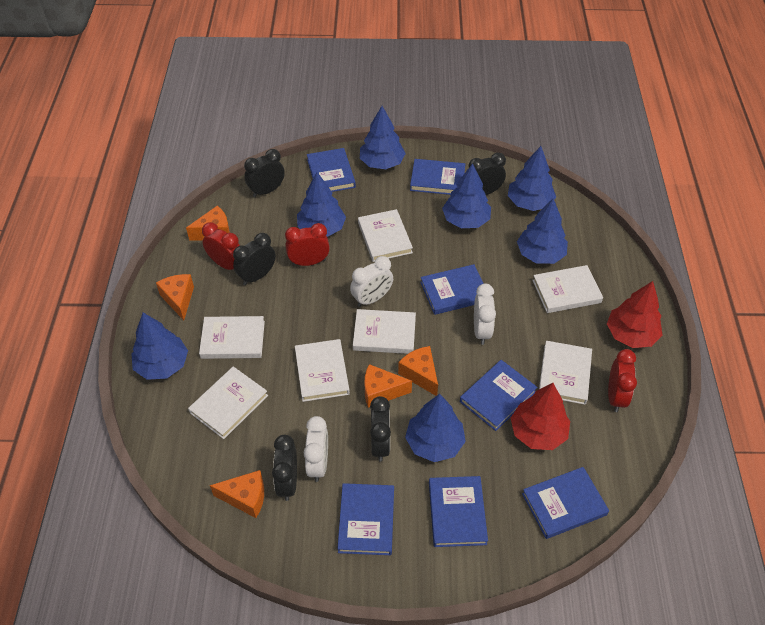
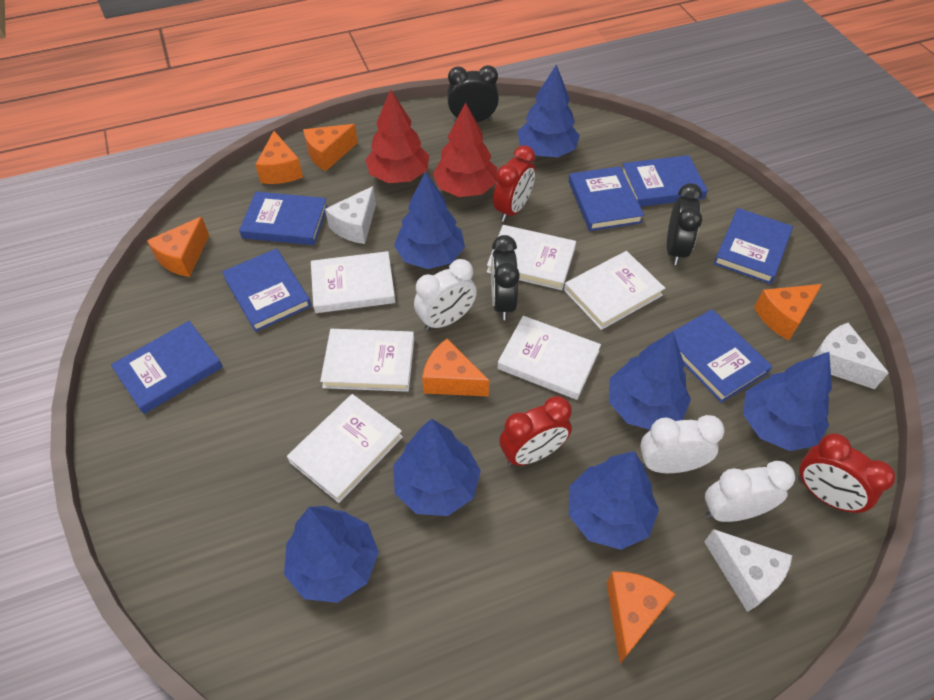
black clock: 5 -> 3
orange cheese: 5 -> 6
white book: 7 -> 6
white cheese: 0 -> 3

